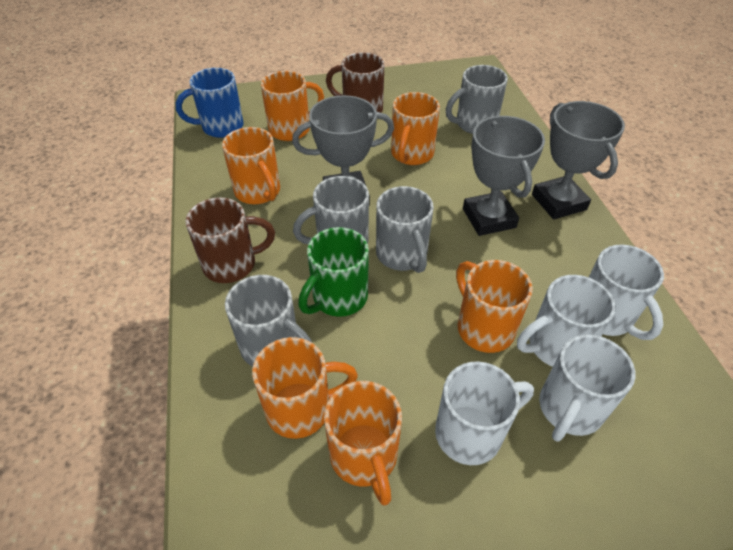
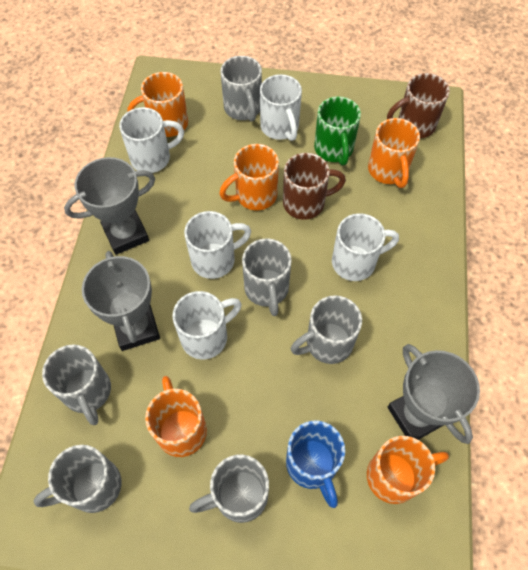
grey mug: 4 -> 6
orange mug: 6 -> 5
white mug: 4 -> 5

